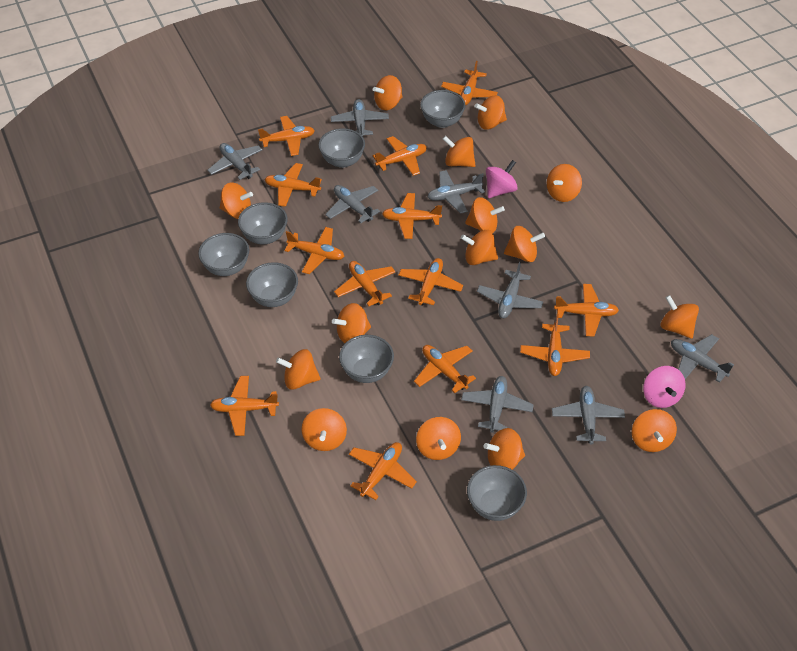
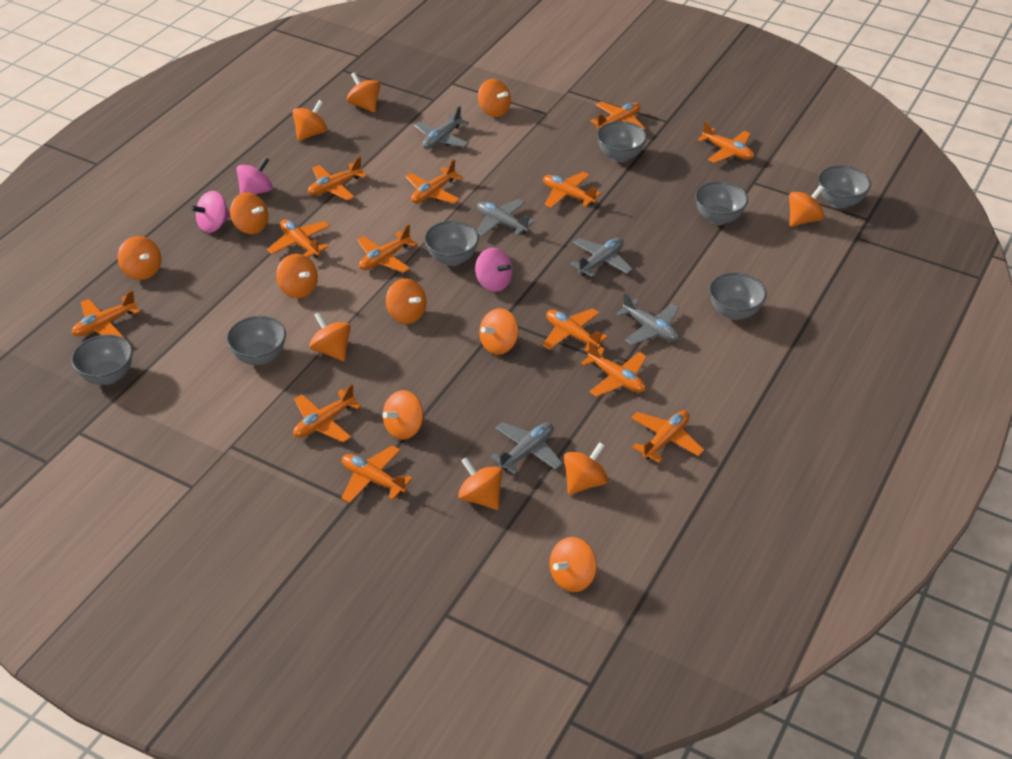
grey plane: 8 -> 5
orange spinning top: 15 -> 14
pink spinning top: 2 -> 3

